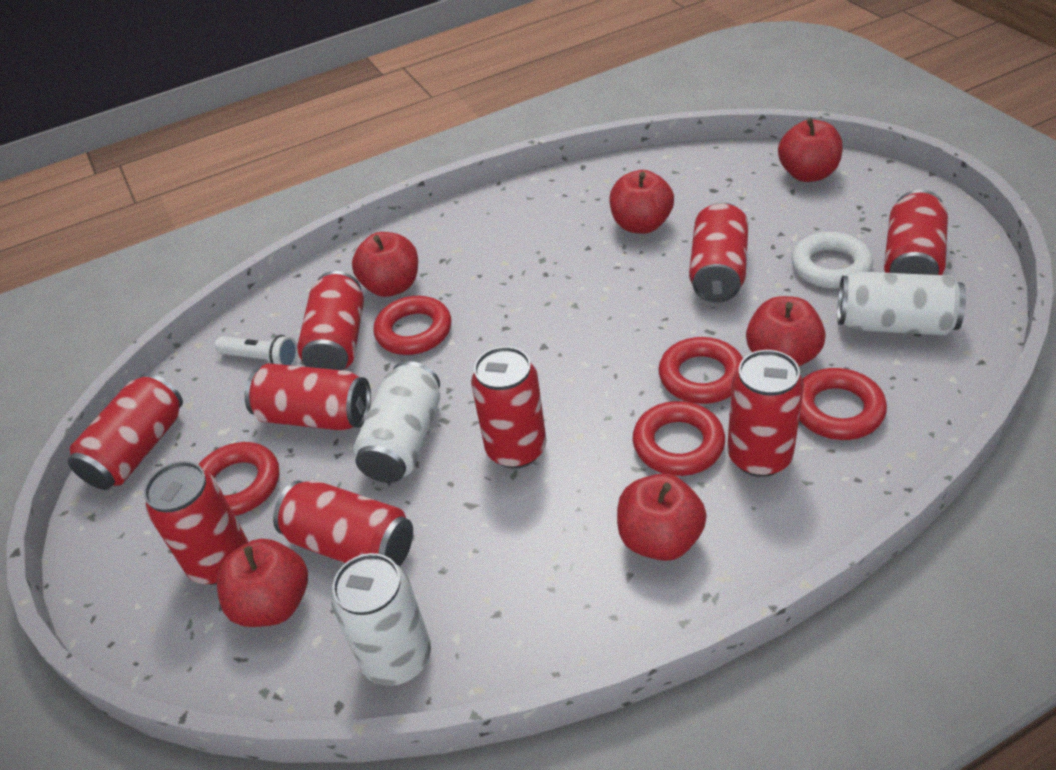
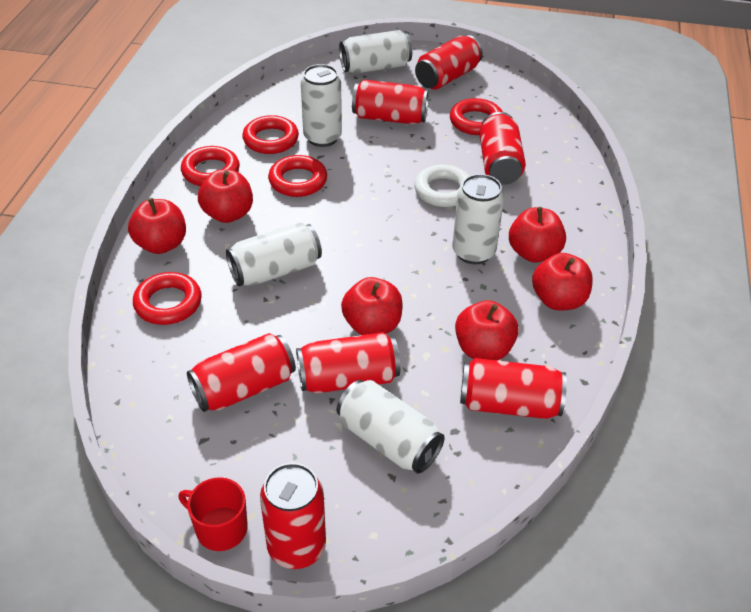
red can: 9 -> 7
red mug: 0 -> 1
white can: 3 -> 5
white flashlight: 1 -> 0

